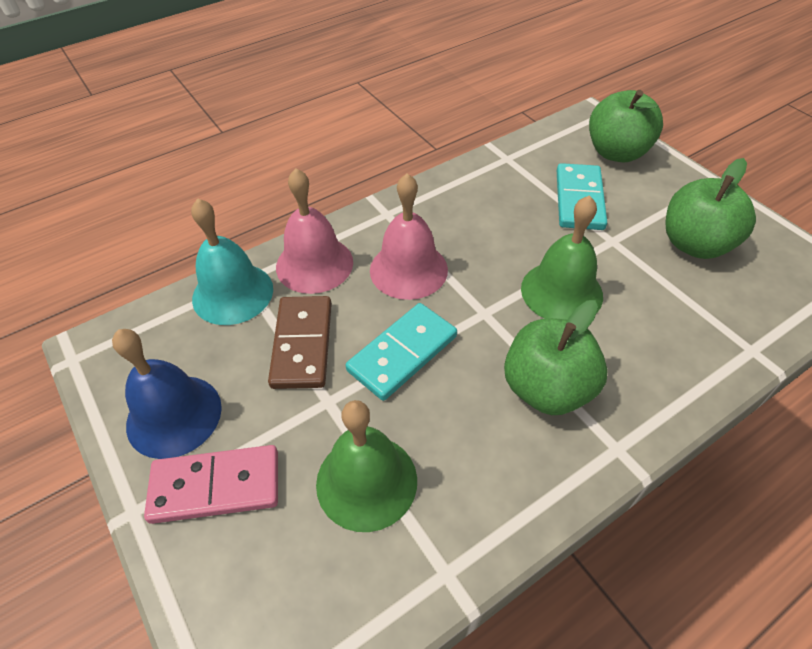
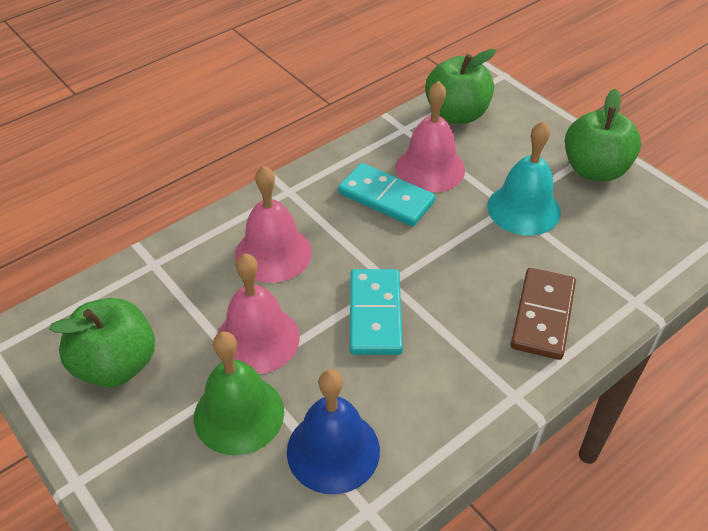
green bell: 2 -> 1
pink bell: 2 -> 3
pink domino: 1 -> 0

